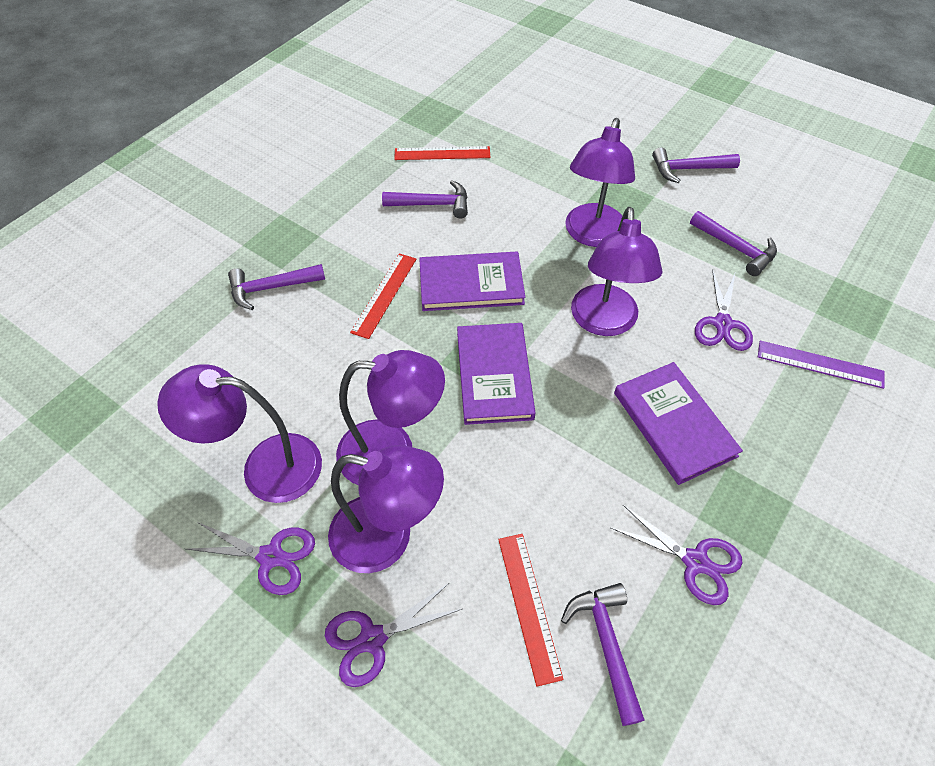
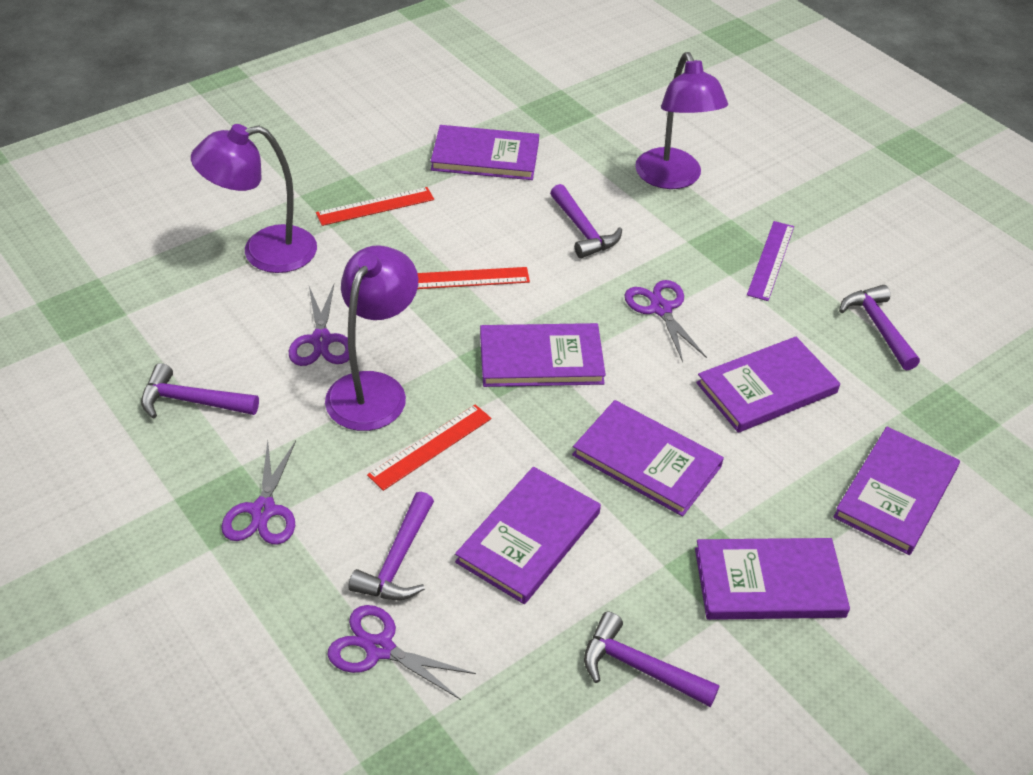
purple book: 3 -> 7
purple lamp: 5 -> 3

